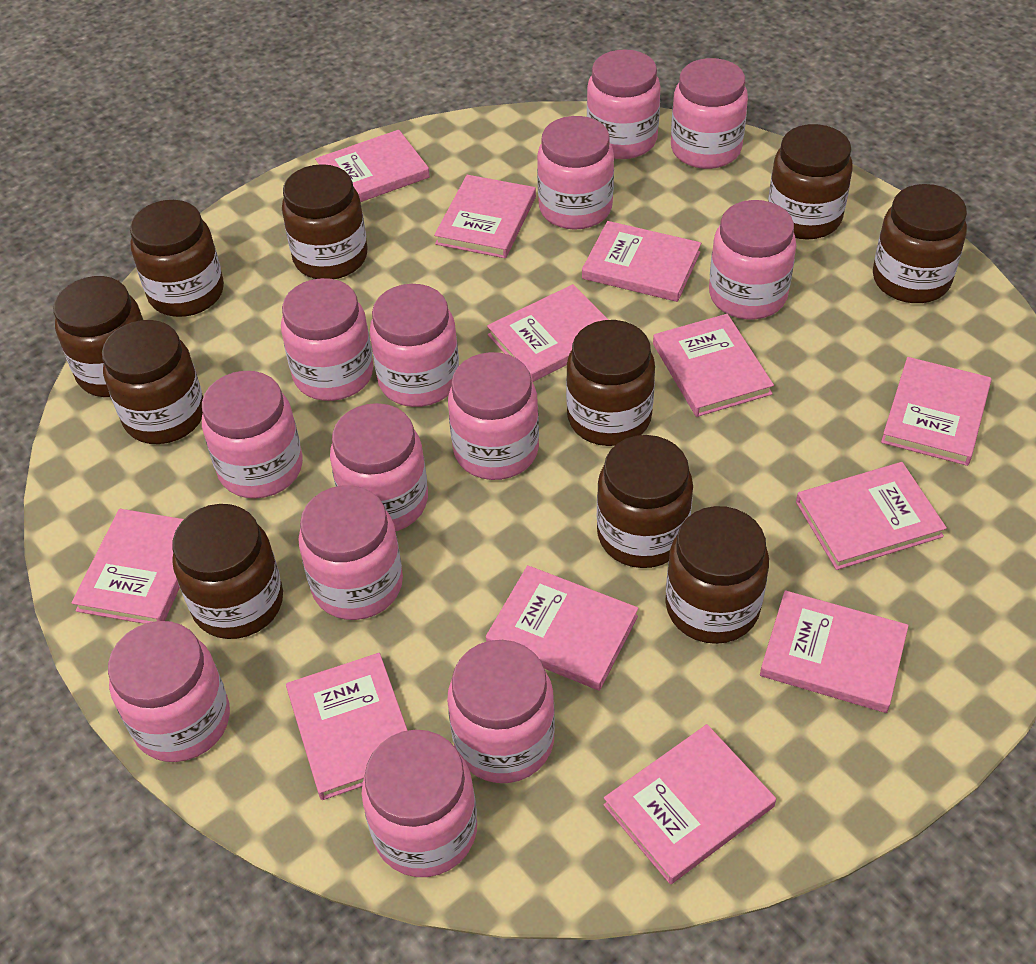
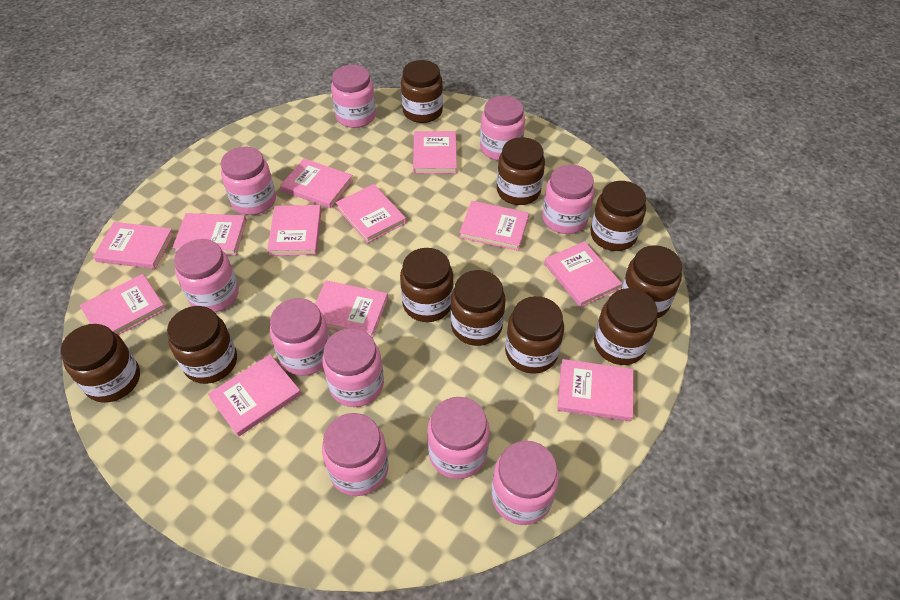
pink jar: 13 -> 10

